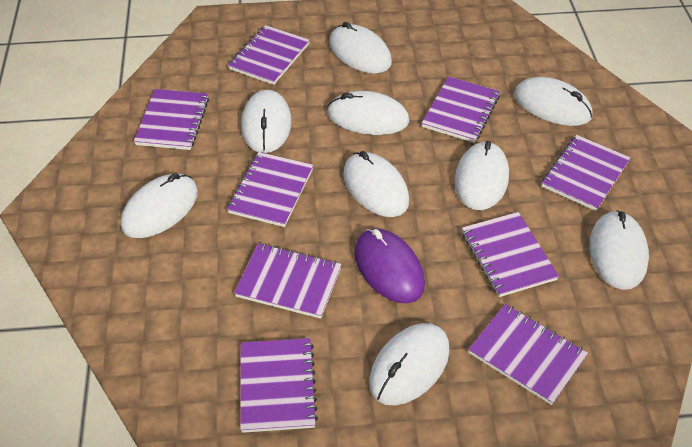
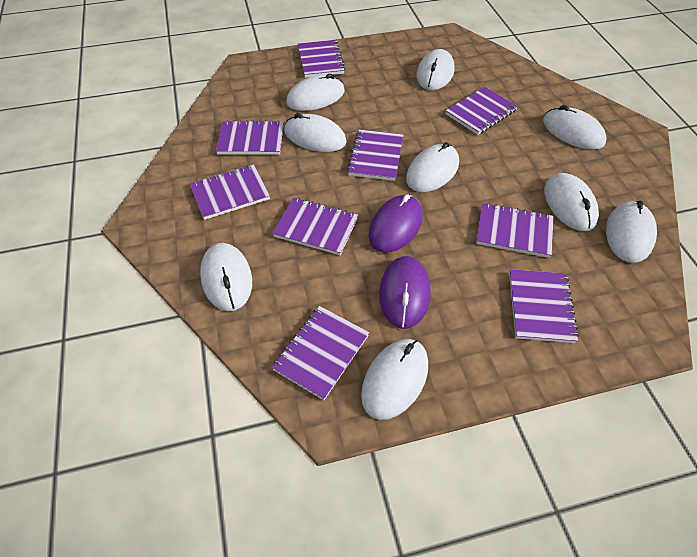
purple mouse: 1 -> 2

